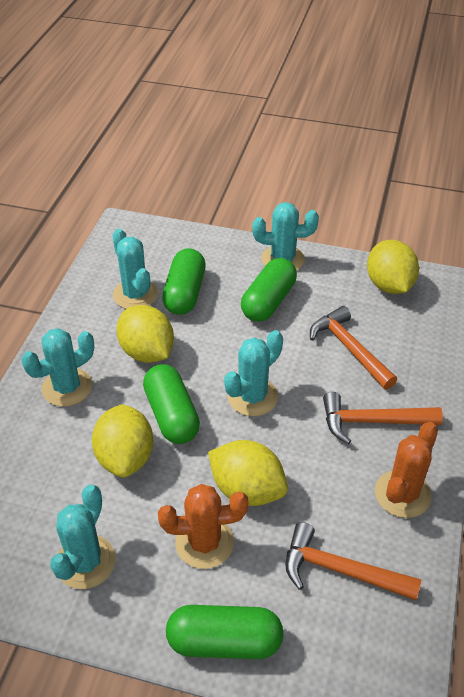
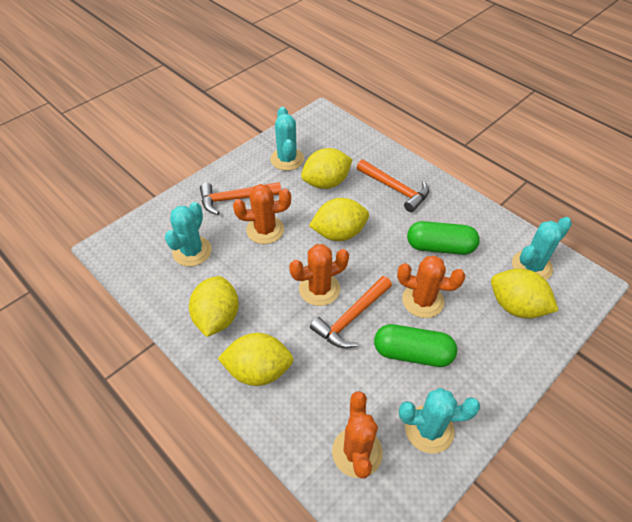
green capsule: 4 -> 2
orange cactus: 2 -> 4
turquoise cactus: 5 -> 4
yellow lemon: 4 -> 5

